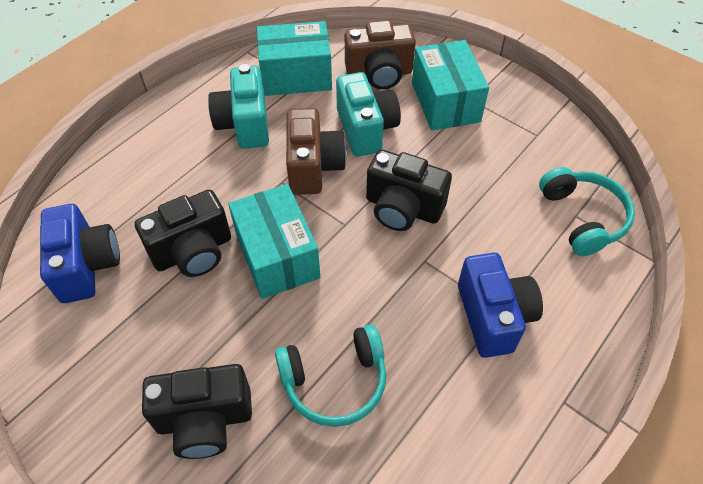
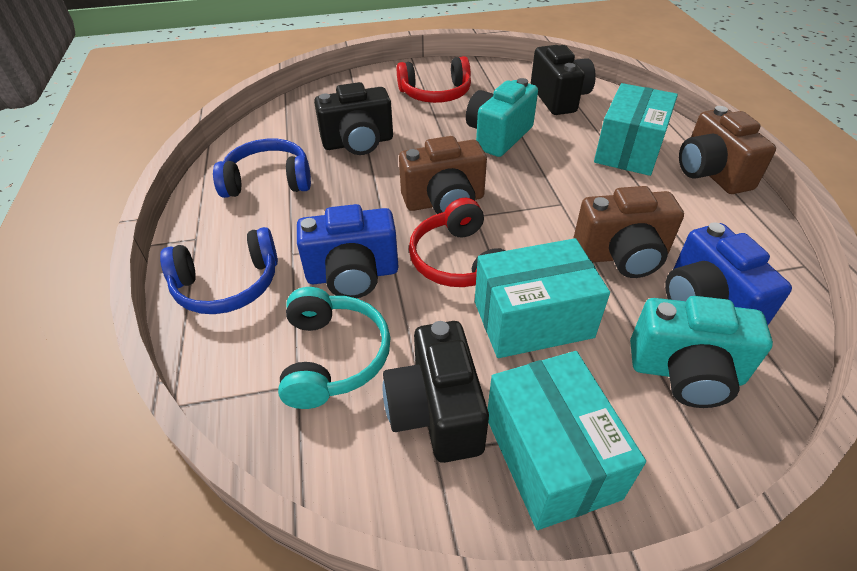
blue headphones: 0 -> 2
brown camera: 2 -> 3
red headphones: 0 -> 2
turquoise headphones: 2 -> 1

